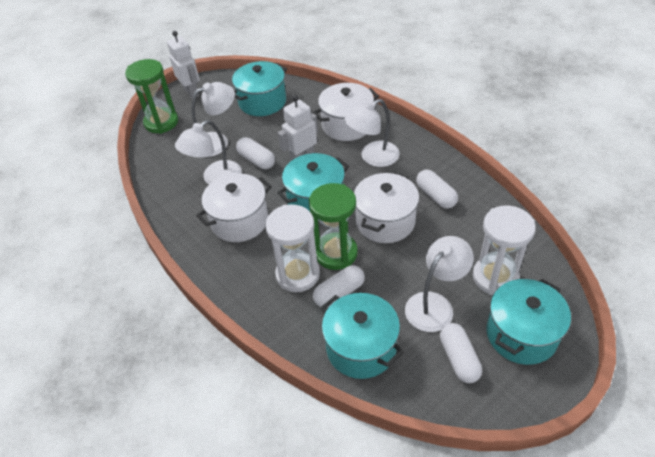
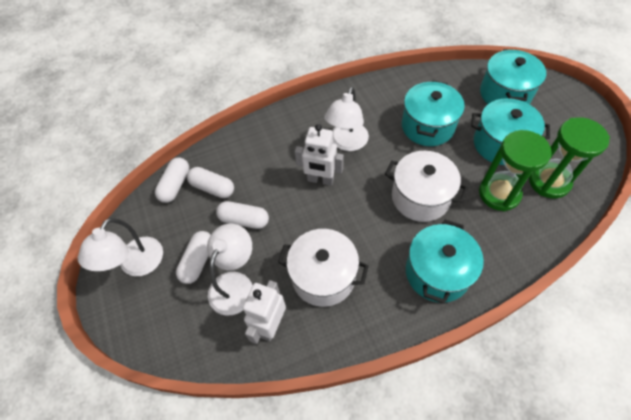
white hourglass: 2 -> 0
white lamp: 4 -> 3
white pot: 3 -> 2

